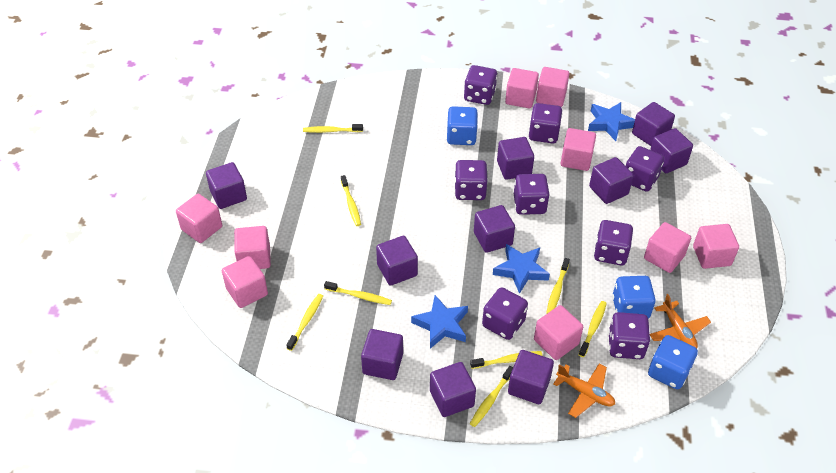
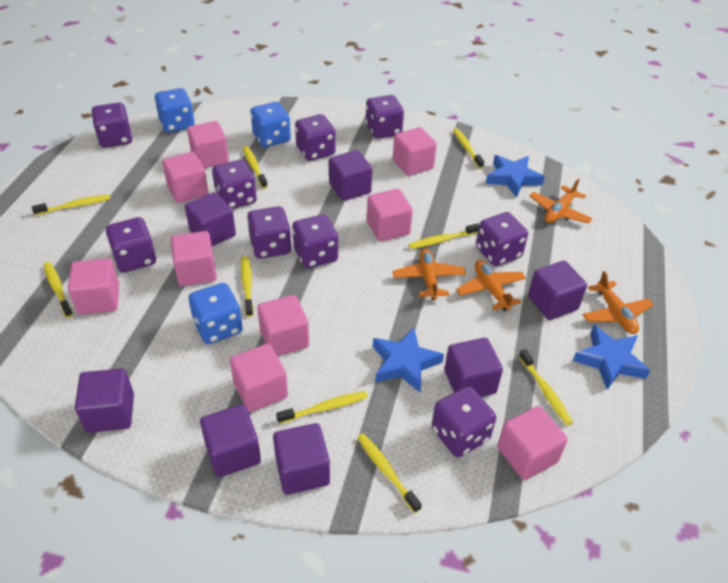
orange plane: 2 -> 4
purple cube: 10 -> 7
purple dice: 8 -> 9
yellow toothbrush: 8 -> 9

